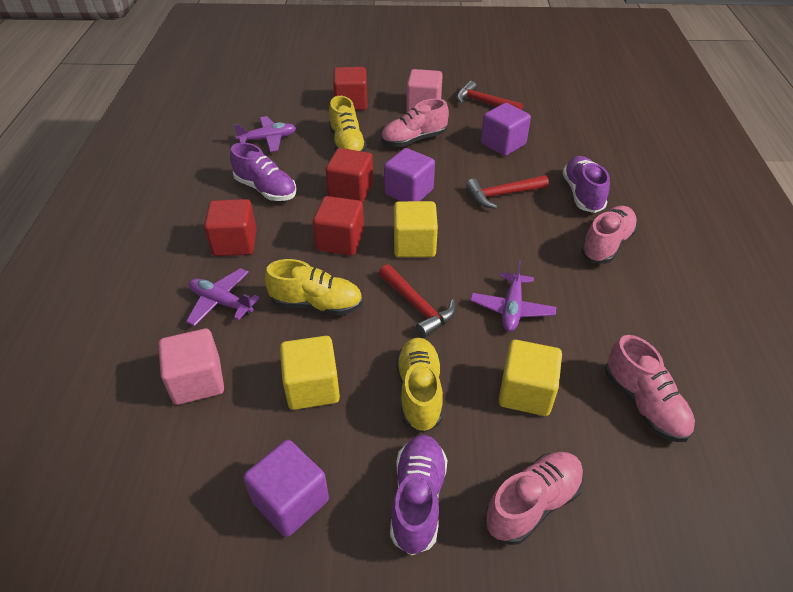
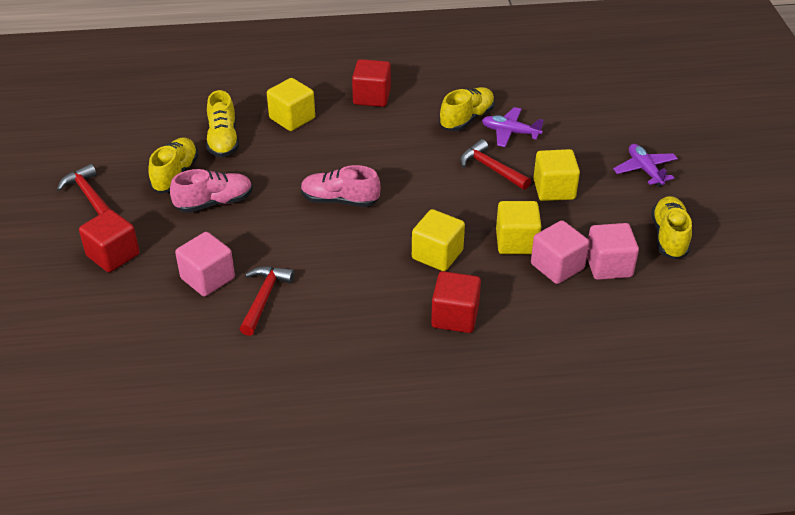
pink cube: 2 -> 3
pink shoe: 4 -> 2
purple cube: 3 -> 0
purple plane: 3 -> 2
purple shoe: 3 -> 0
red cube: 4 -> 3
yellow cube: 3 -> 4
yellow shoe: 3 -> 4

